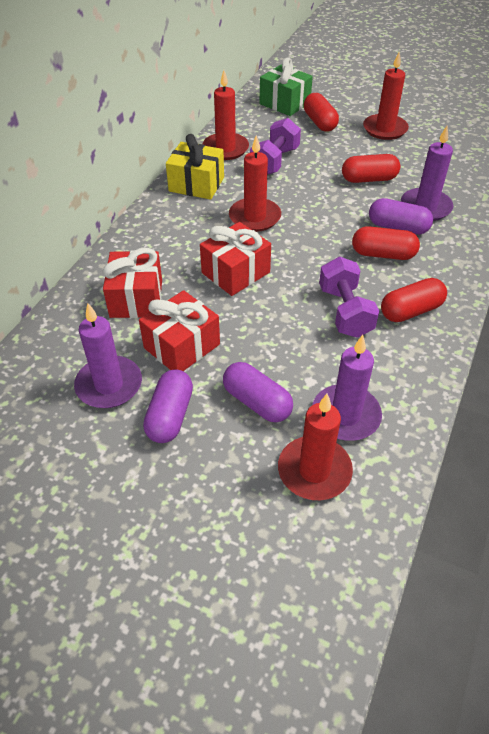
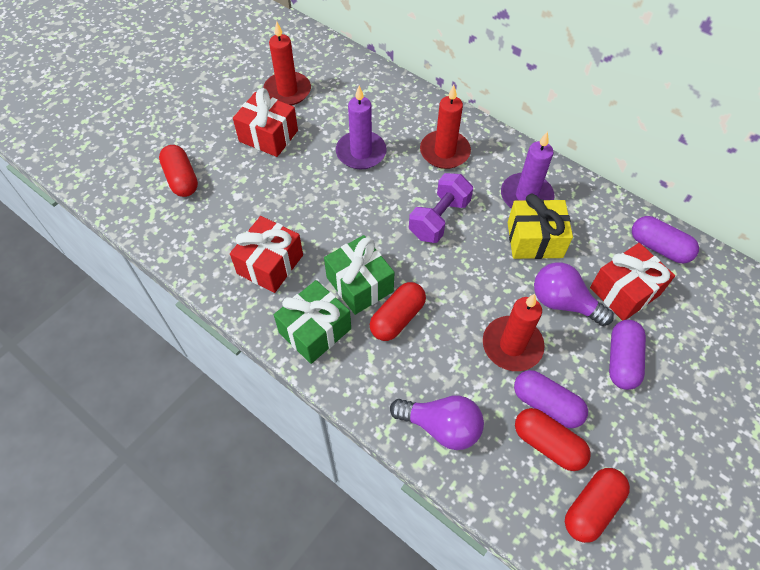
green gift: 1 -> 2
purple candle: 3 -> 2
purple dumbbell: 2 -> 1
purple light bulb: 0 -> 2
red candle: 4 -> 3

